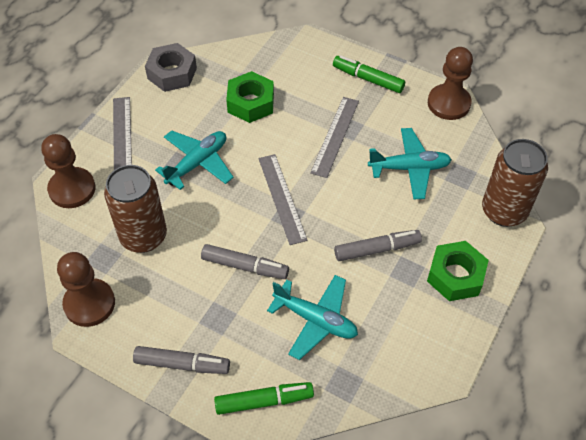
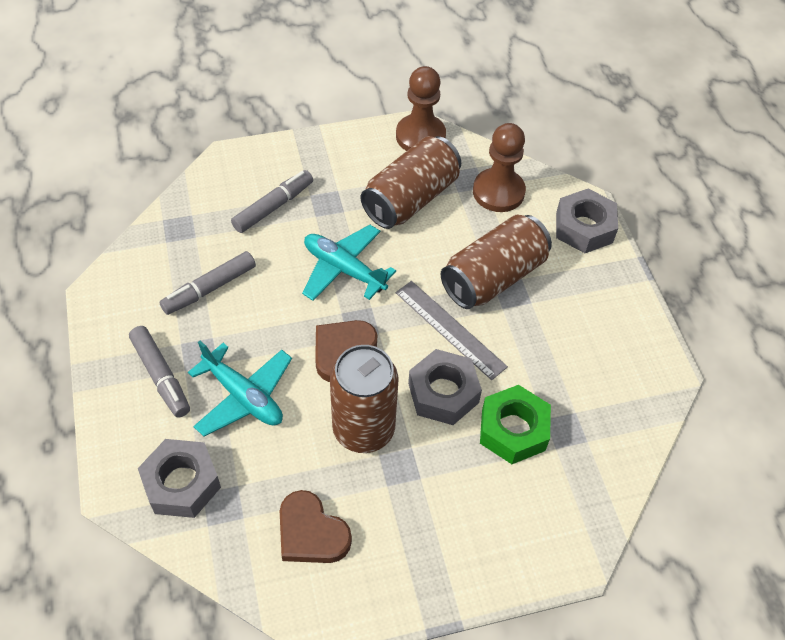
brown can: 2 -> 3
brown heart: 0 -> 2
brown pawn: 3 -> 2
green marker: 2 -> 0
green nut: 2 -> 1
grey nut: 1 -> 3
grey ruler: 3 -> 1
turquoise plane: 3 -> 2

